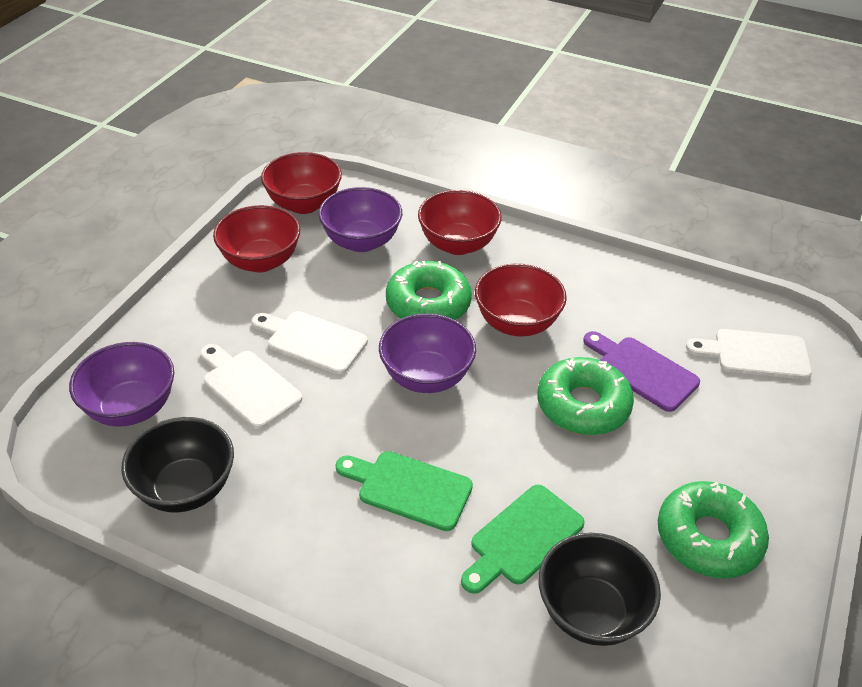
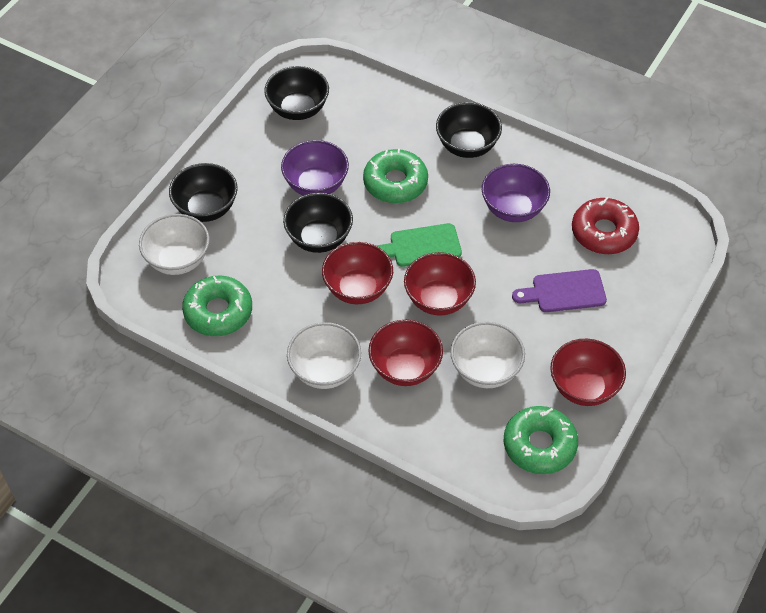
black bowl: 2 -> 4
green cutting board: 2 -> 1
purple bowl: 3 -> 2
red donut: 0 -> 1
white bowl: 0 -> 3
white cutting board: 3 -> 0

